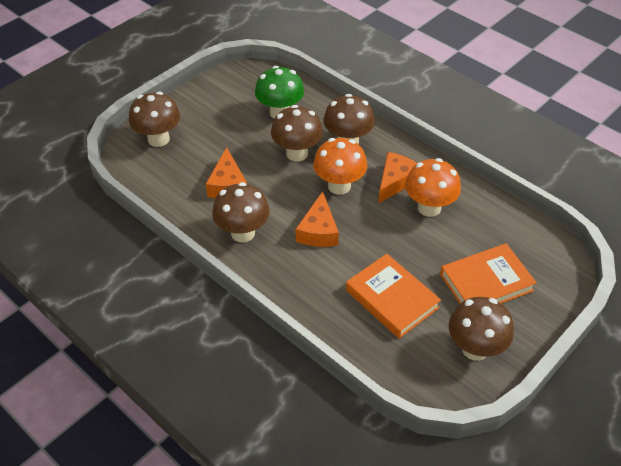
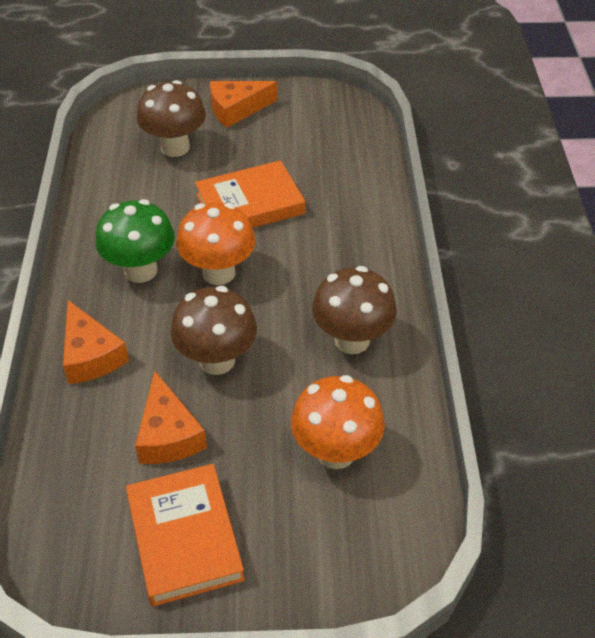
brown mushroom: 5 -> 3

